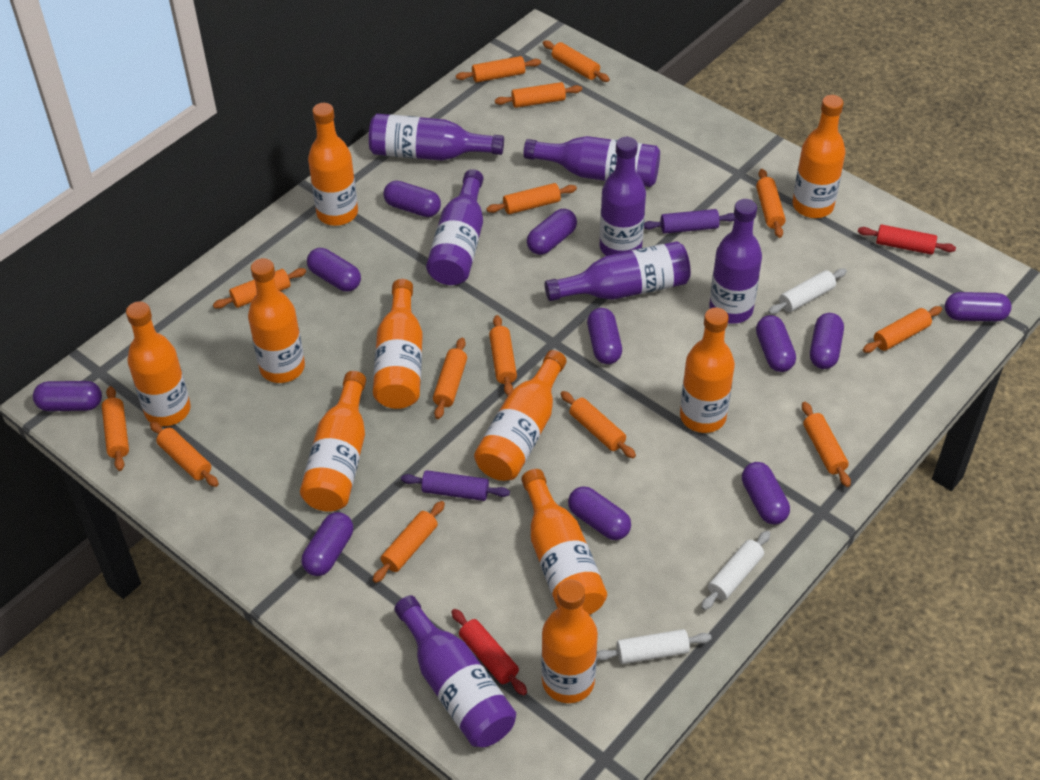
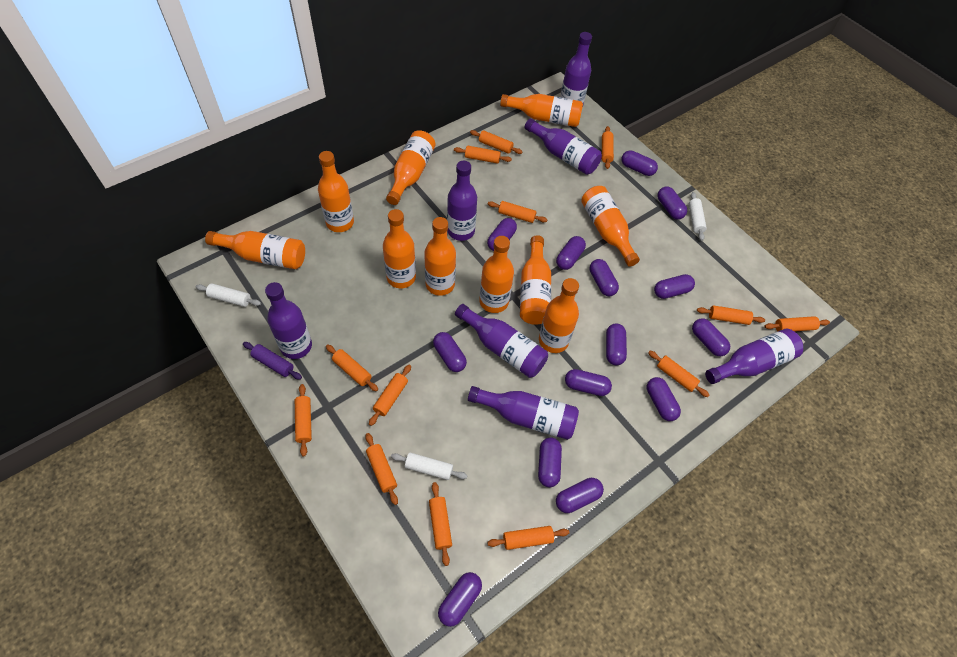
orange rolling pin: 14 -> 13
purple capsule: 11 -> 14
purple rolling pin: 2 -> 1
red rolling pin: 2 -> 0

